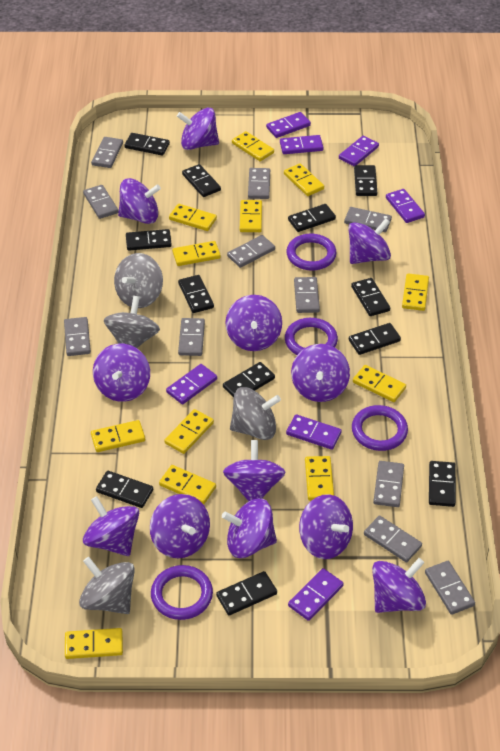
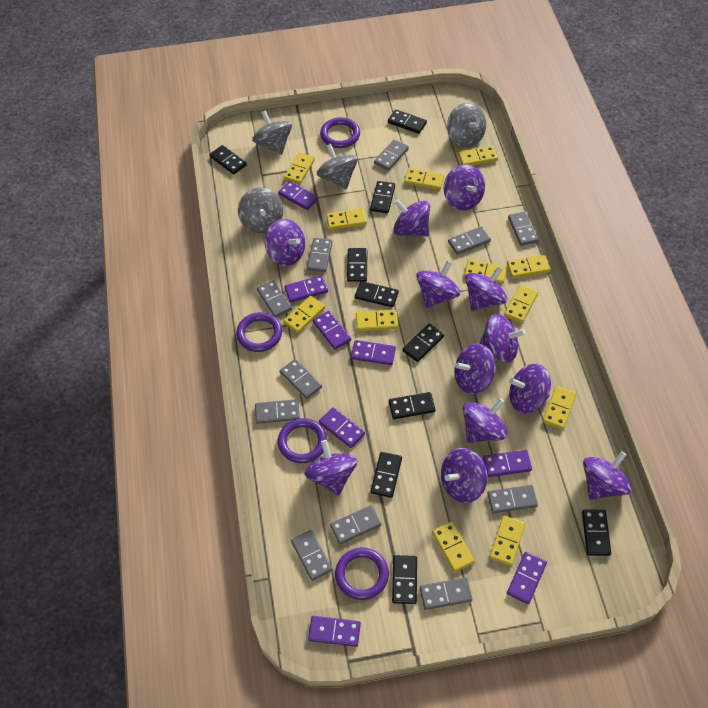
black domino: 12 -> 10
purple domino: 7 -> 8

